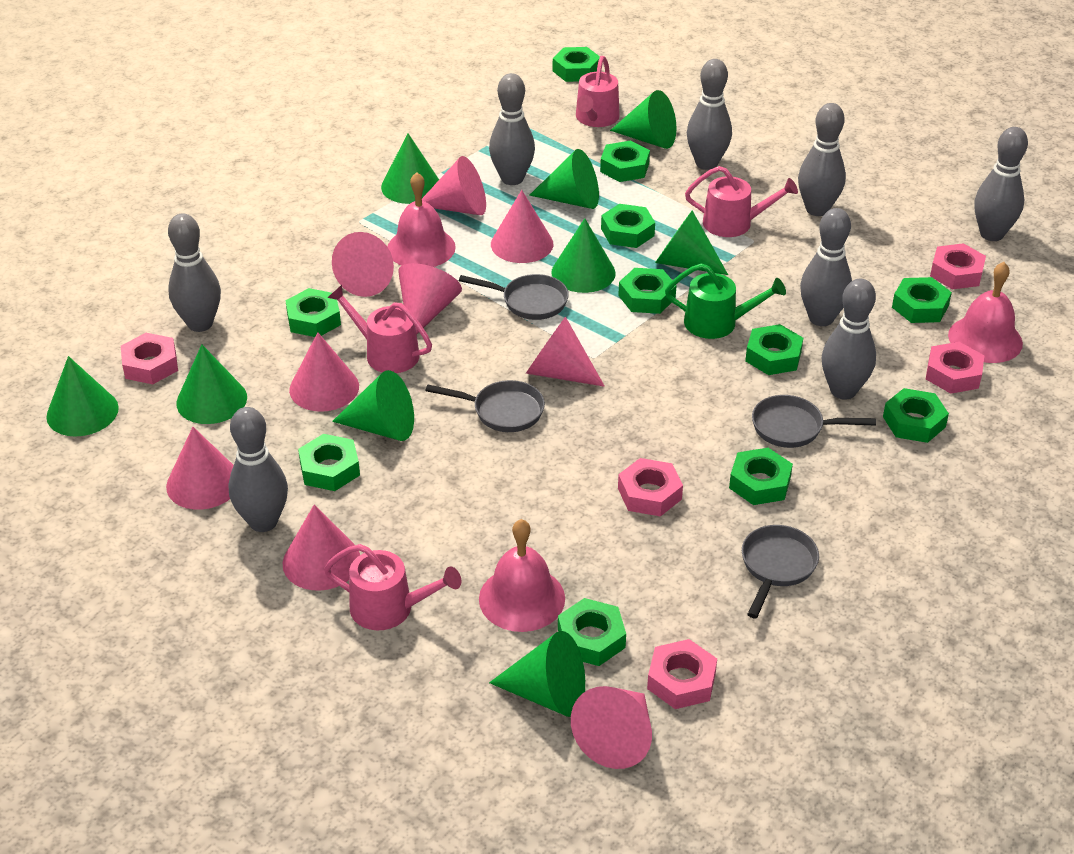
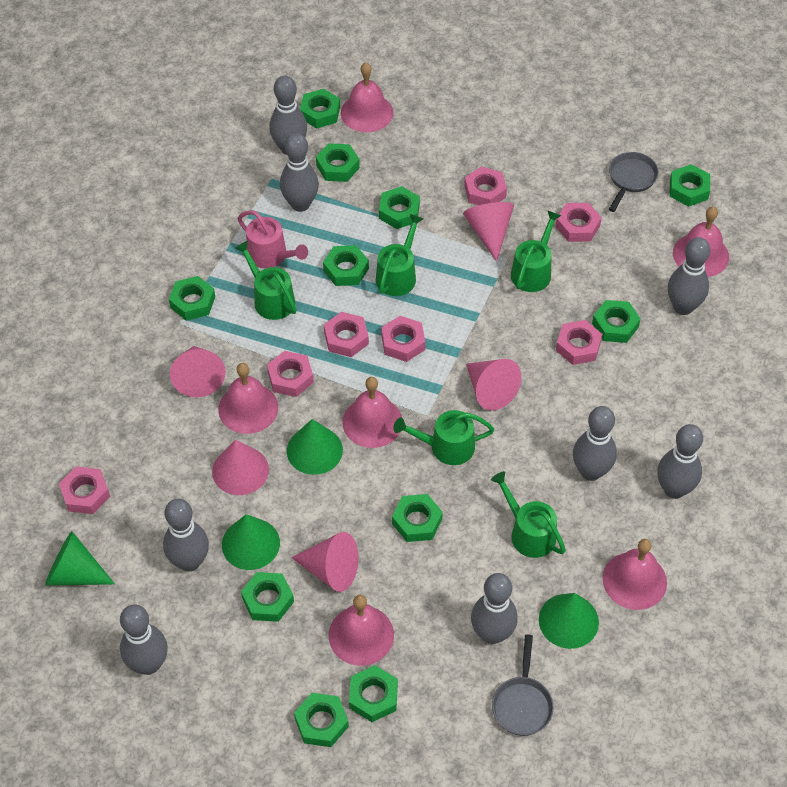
green cone: 9 -> 4
green watering can: 1 -> 5
grey pan: 4 -> 2
pink bell: 3 -> 6
pink cone: 9 -> 5
pink nut: 5 -> 7
pink watering can: 4 -> 1

